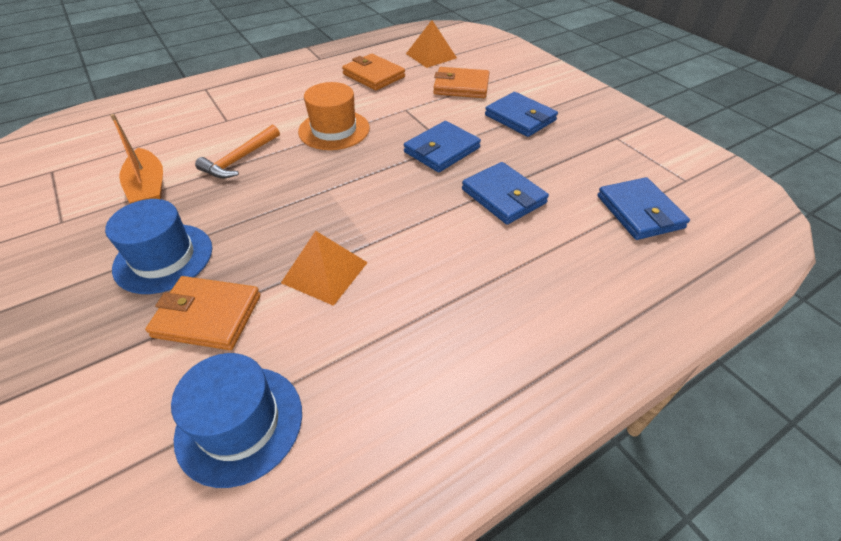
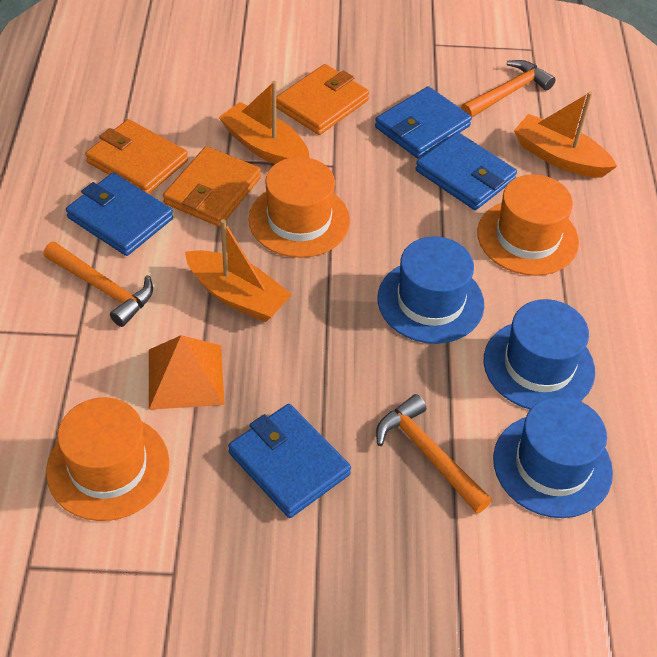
blue hat: 2 -> 3
orange boat: 1 -> 3
orange hammer: 1 -> 3
orange hat: 1 -> 3
orange pyramid: 2 -> 1

